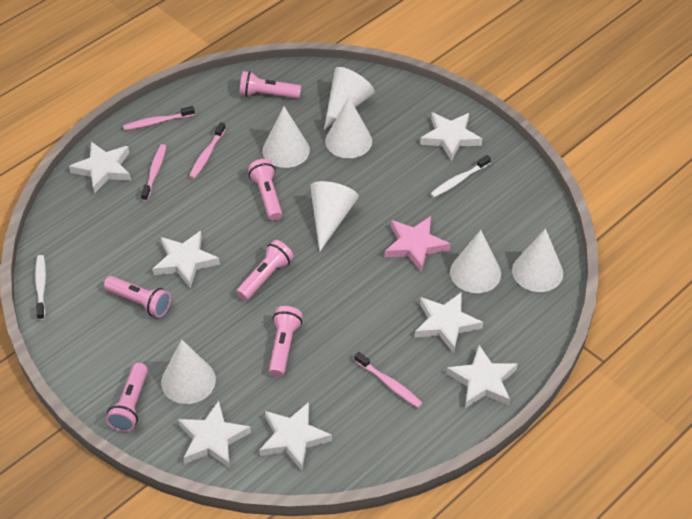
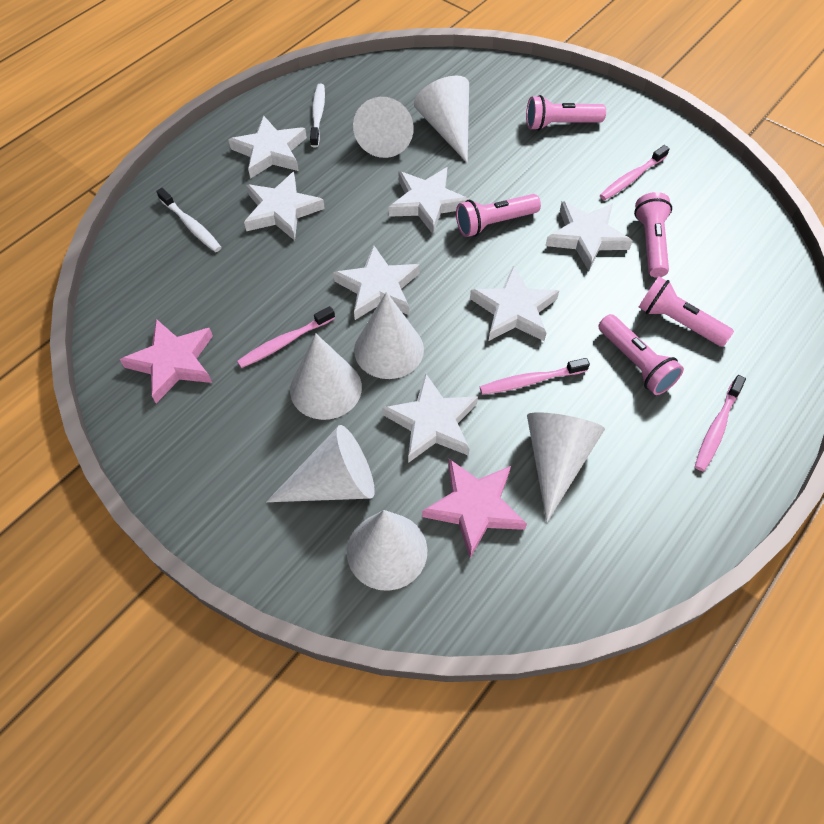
pink flashlight: 6 -> 5
pink star: 1 -> 2

